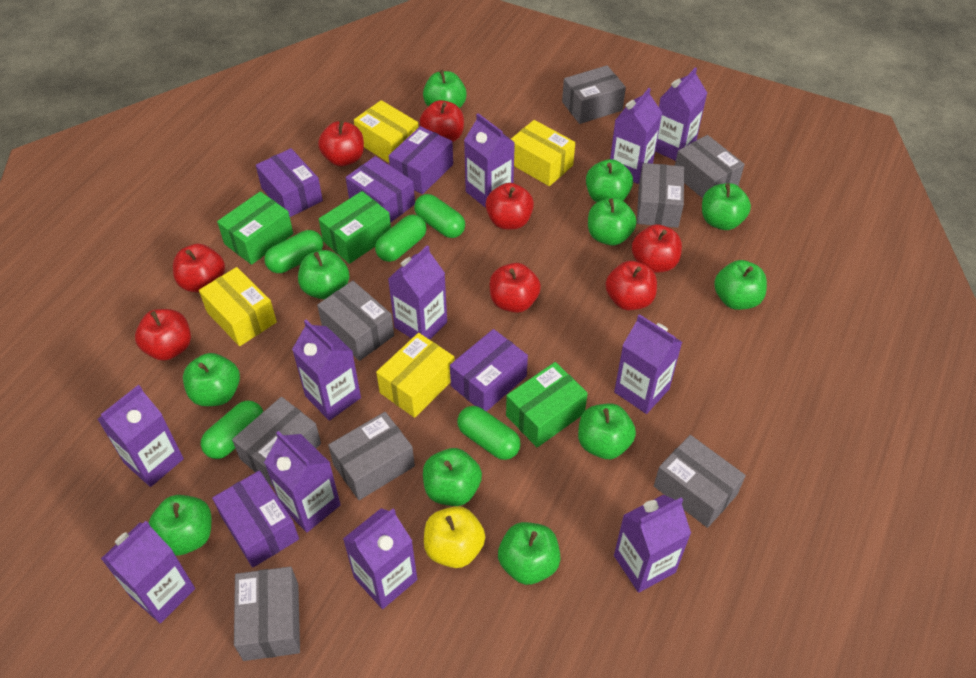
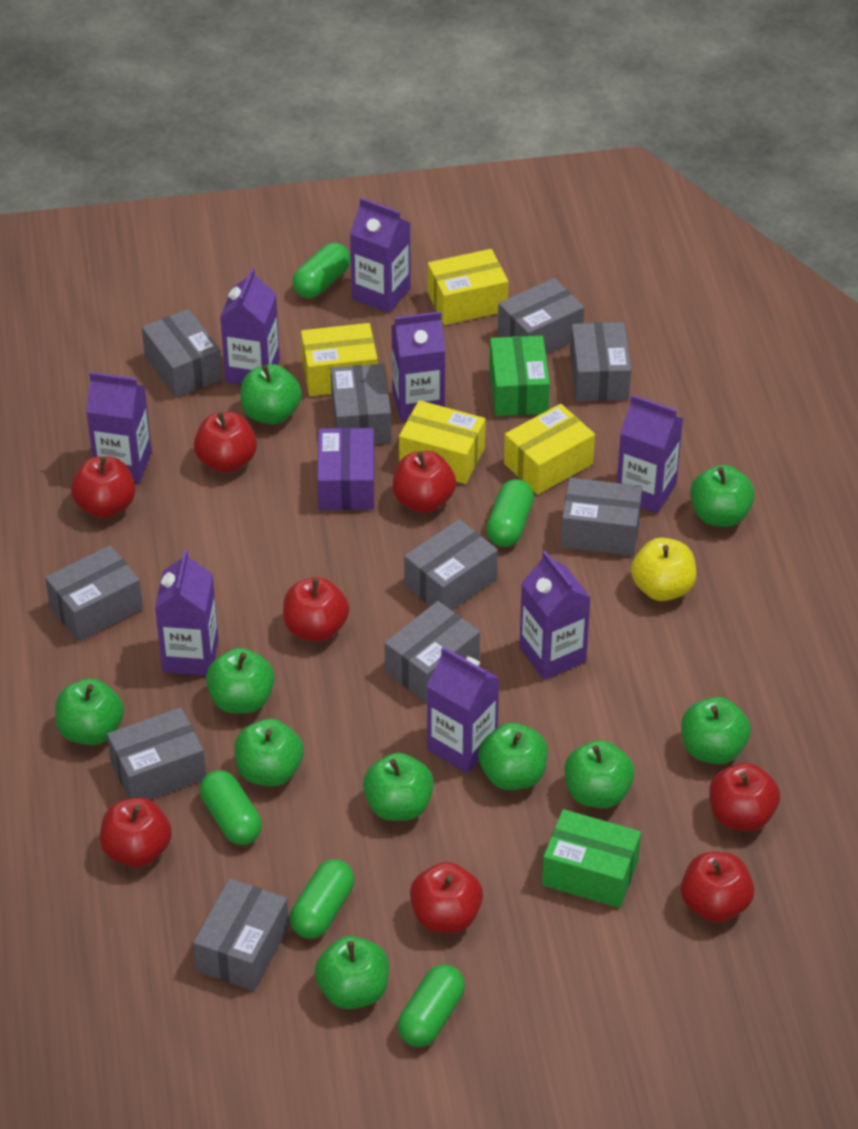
green apple: 11 -> 10
green box: 3 -> 2
grey box: 8 -> 10
purple box: 5 -> 1
purple carton: 11 -> 8

